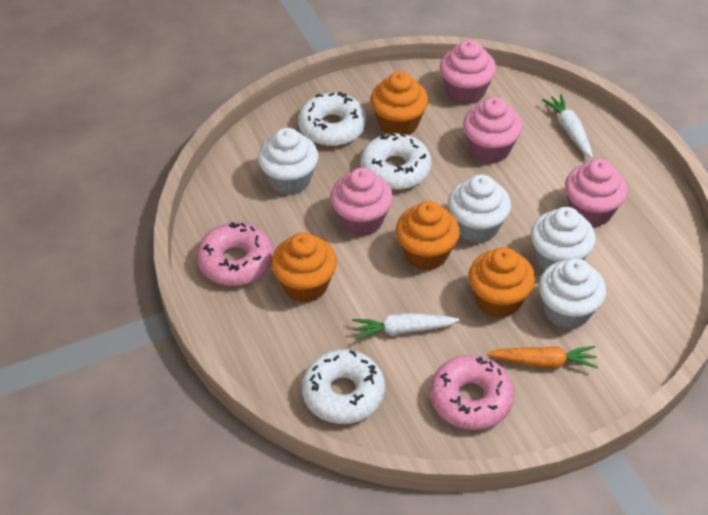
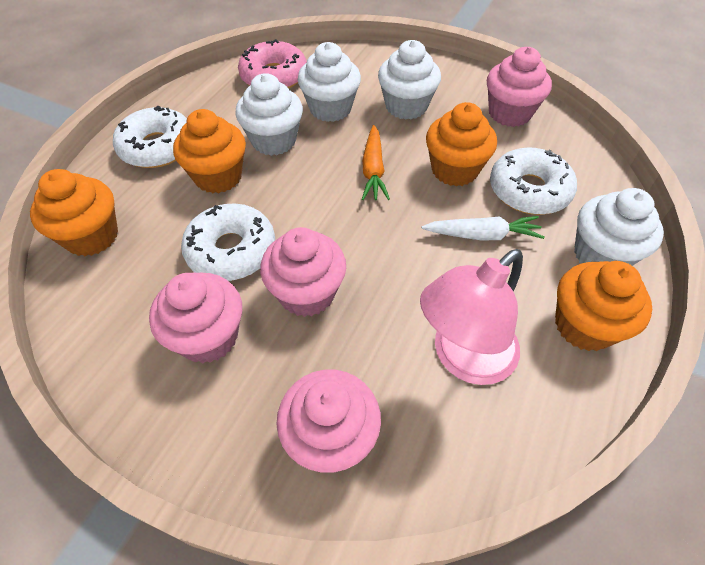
pink donut: 2 -> 1
pink lamp: 0 -> 1
white carrot: 2 -> 1

